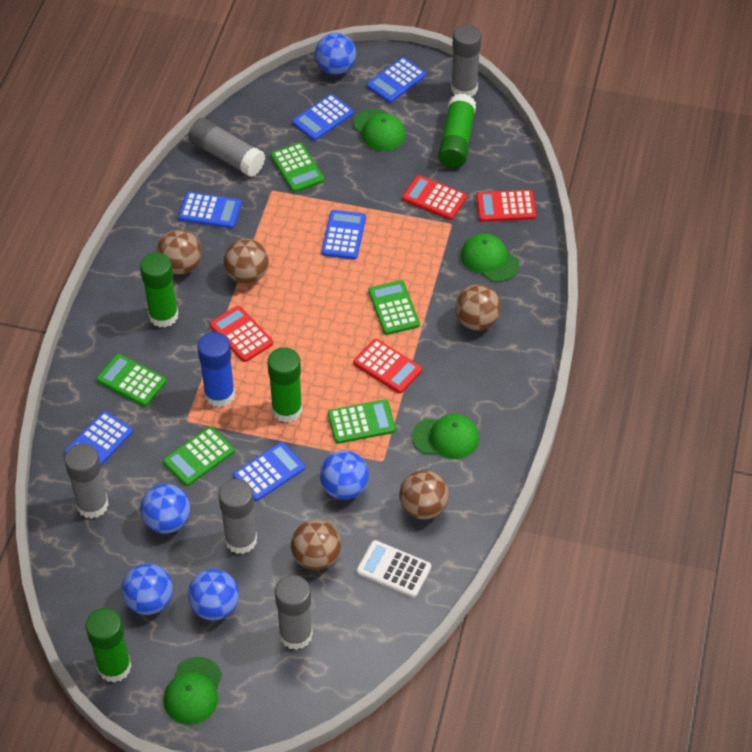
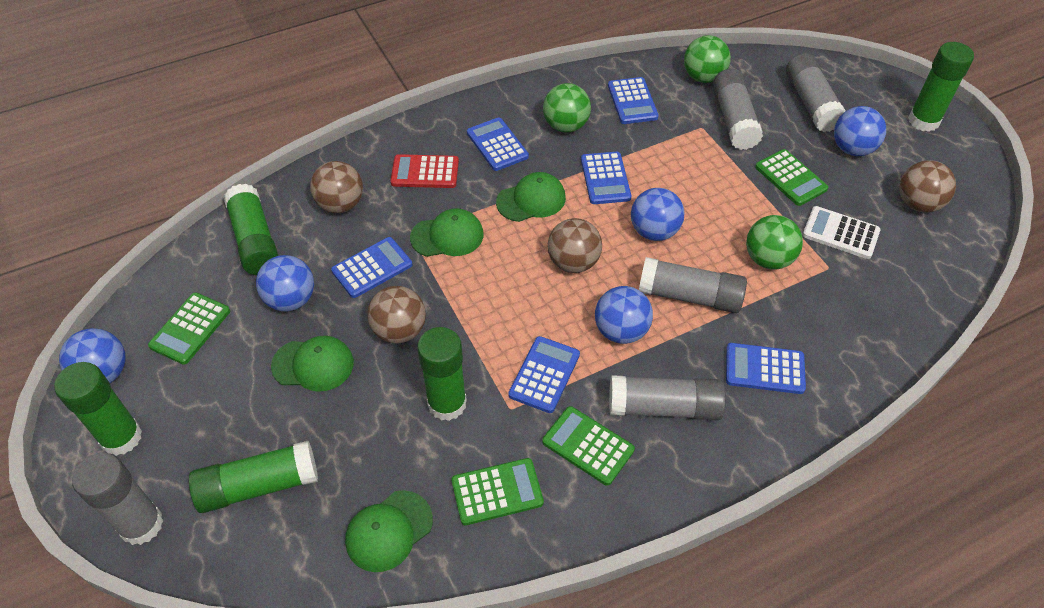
blue glue stick: 1 -> 0
brown ball: 5 -> 4
green ball: 0 -> 3
green calculator: 5 -> 4
green glue stick: 4 -> 5
red calculator: 4 -> 1

